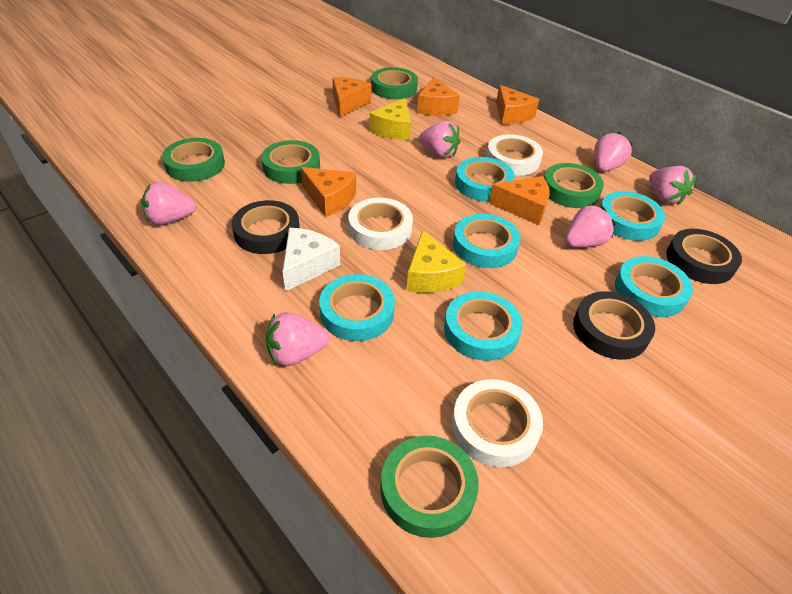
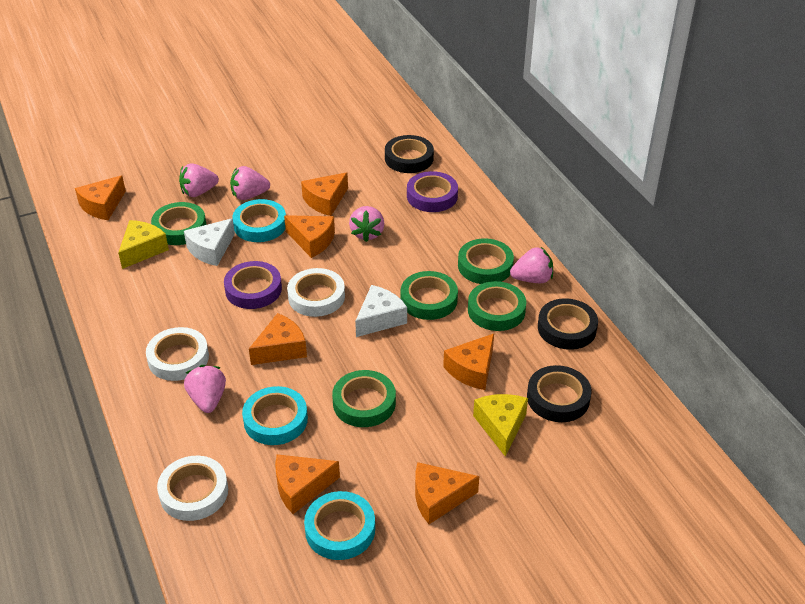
orange cheese: 5 -> 7
pink strawberry: 6 -> 5
purple tape: 0 -> 2
turquoise tape: 6 -> 3
white cheese: 1 -> 2

